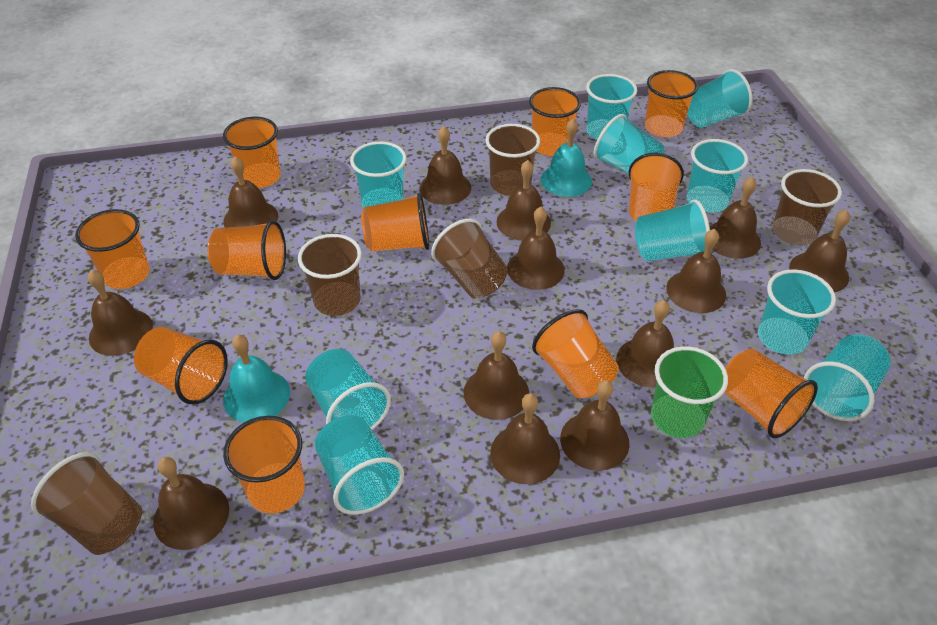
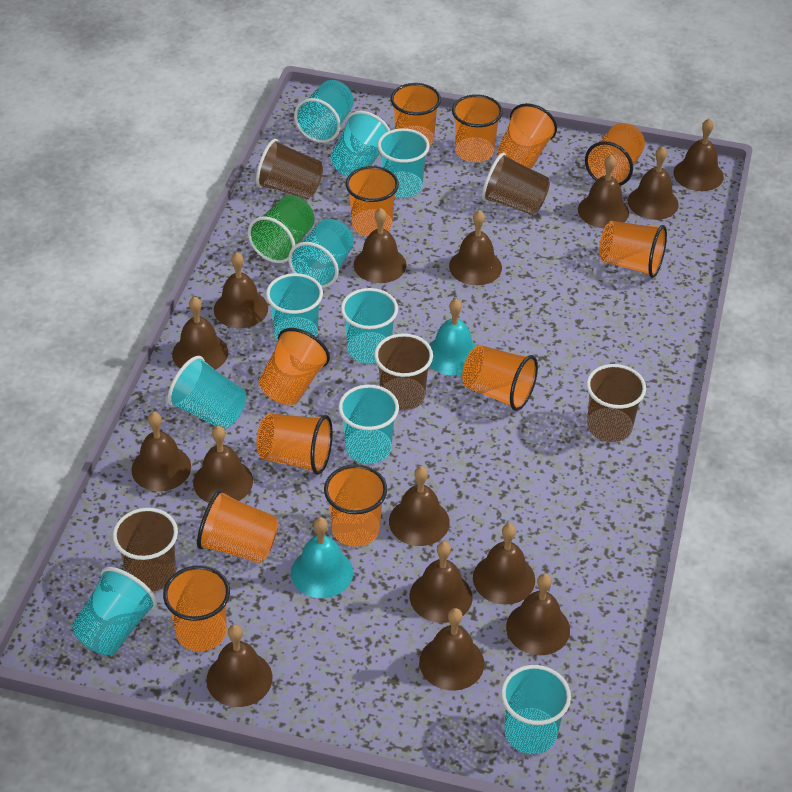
brown bell: 13 -> 15
orange cup: 11 -> 12

